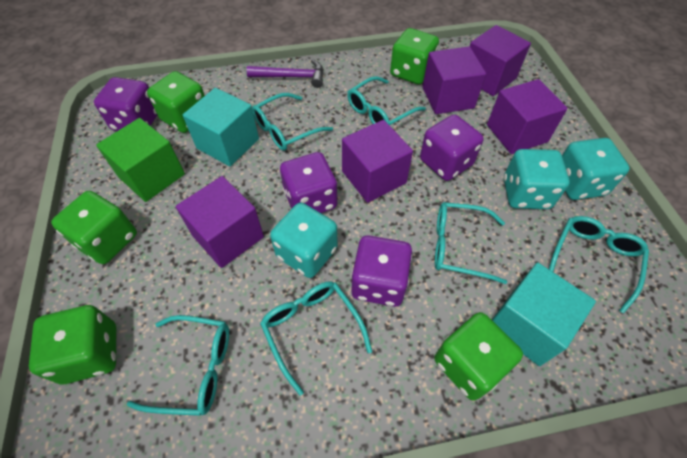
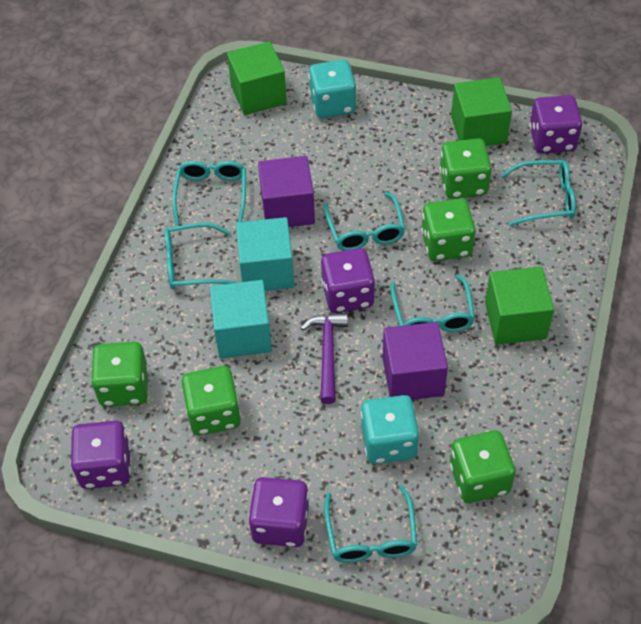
green cube: 1 -> 3
purple cube: 5 -> 2
turquoise dice: 3 -> 2

